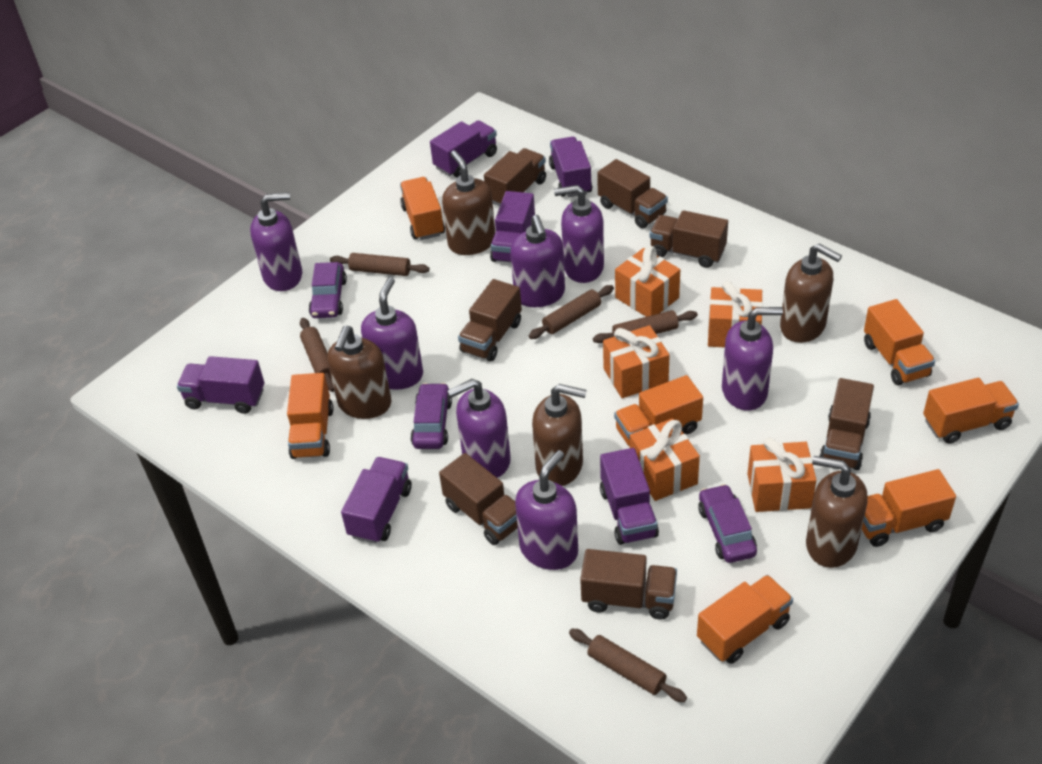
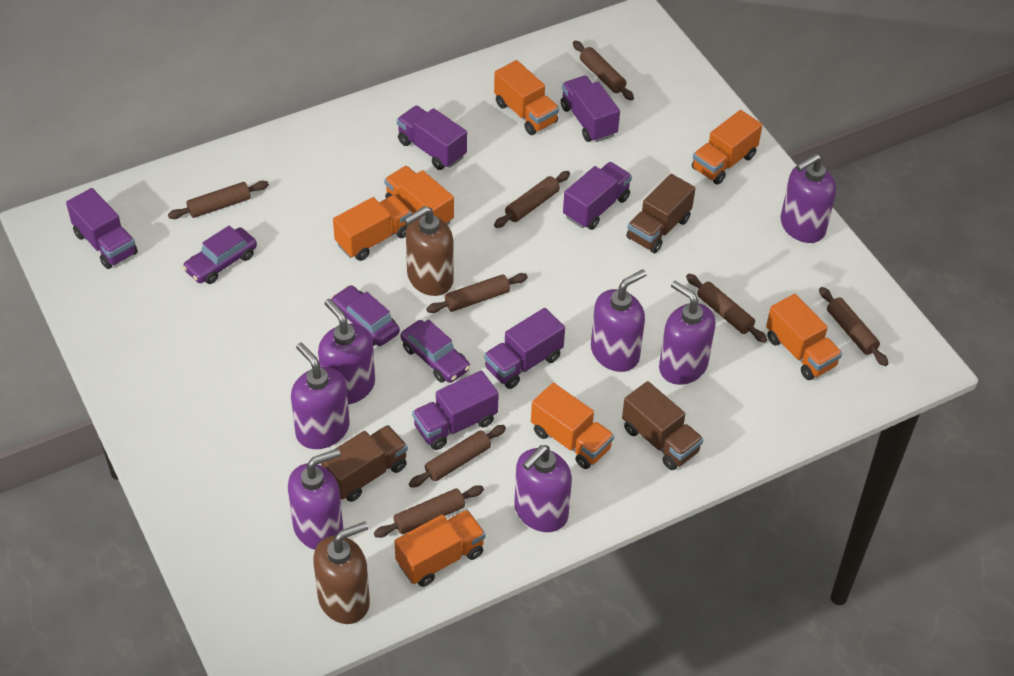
brown rolling pin: 5 -> 8
brown soap dispenser: 5 -> 2
brown truck: 7 -> 3
orange gift: 5 -> 0

